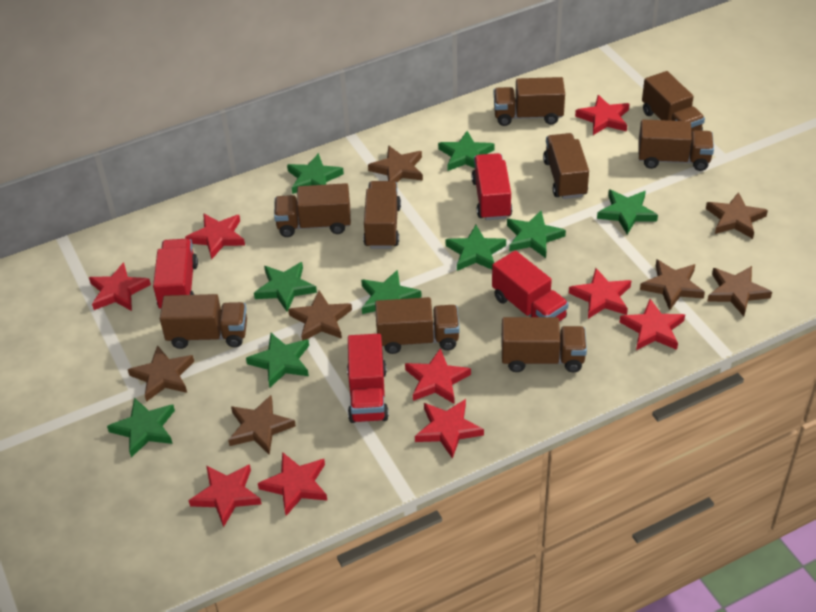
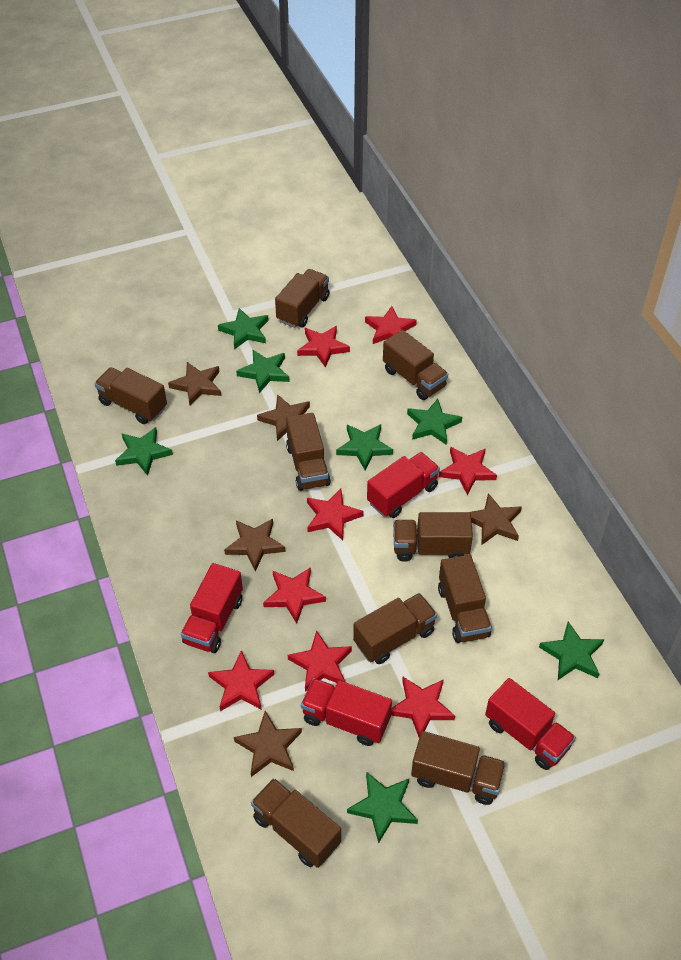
brown star: 7 -> 5
green star: 9 -> 7
red star: 9 -> 8

